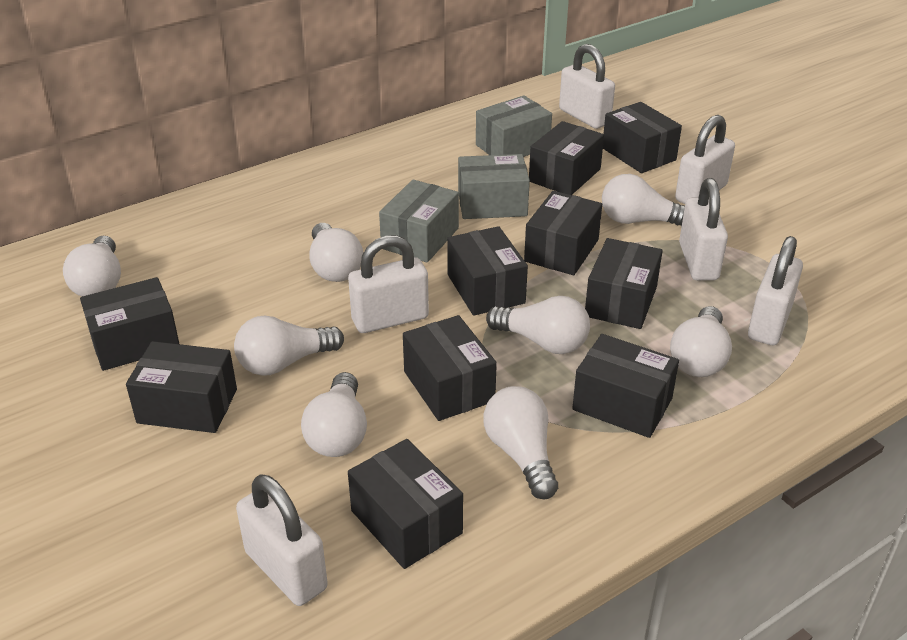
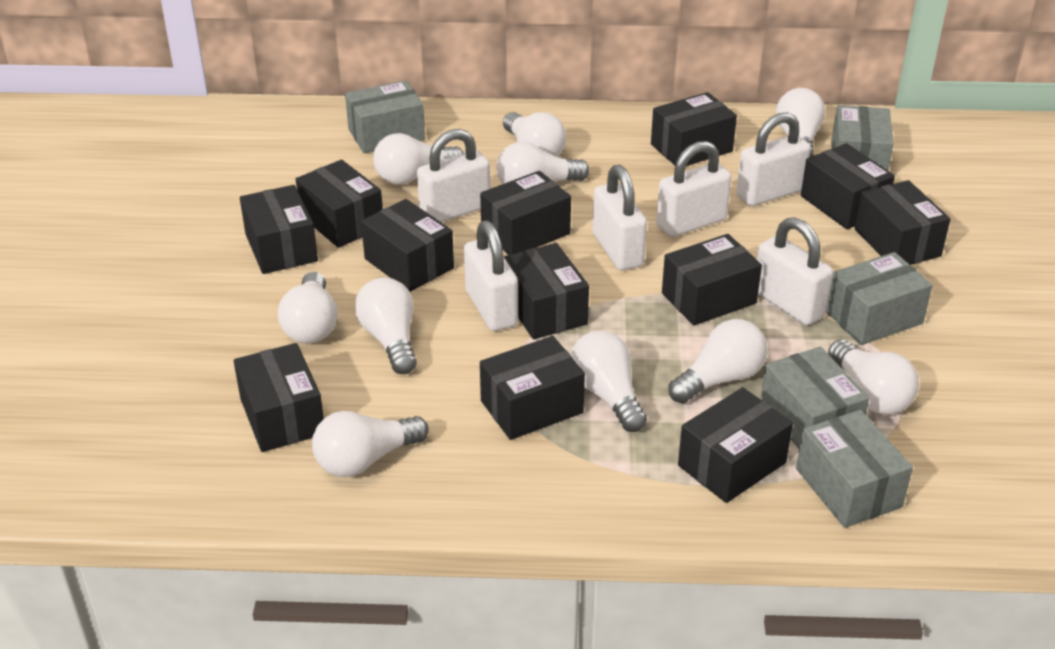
black box: 10 -> 12
grey box: 3 -> 5
white light bulb: 8 -> 10

